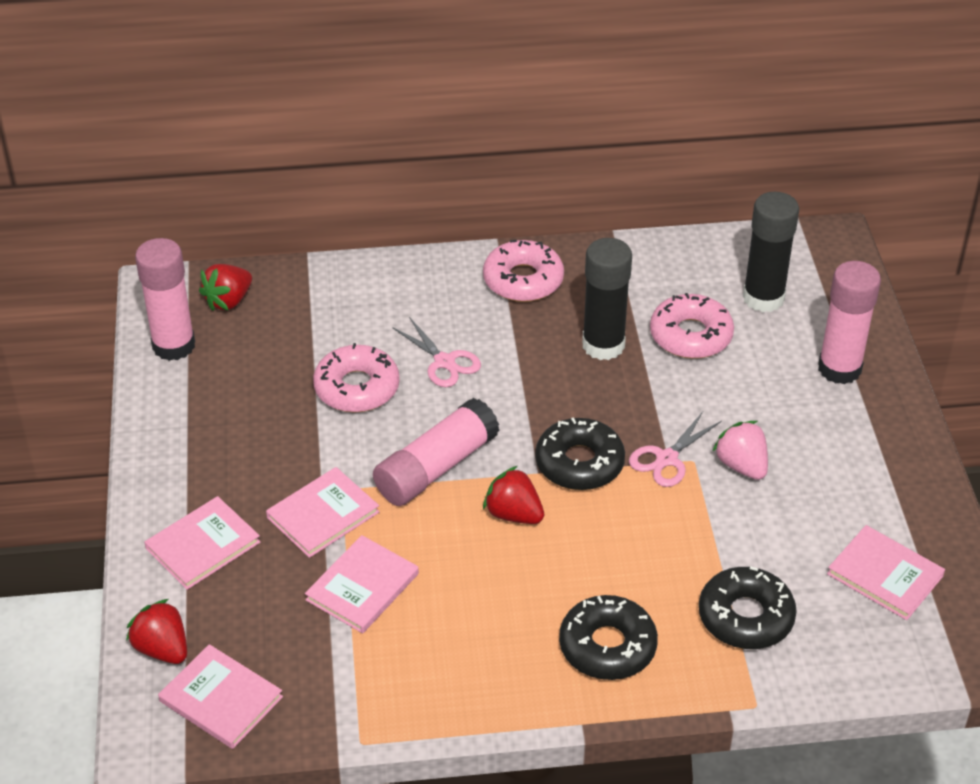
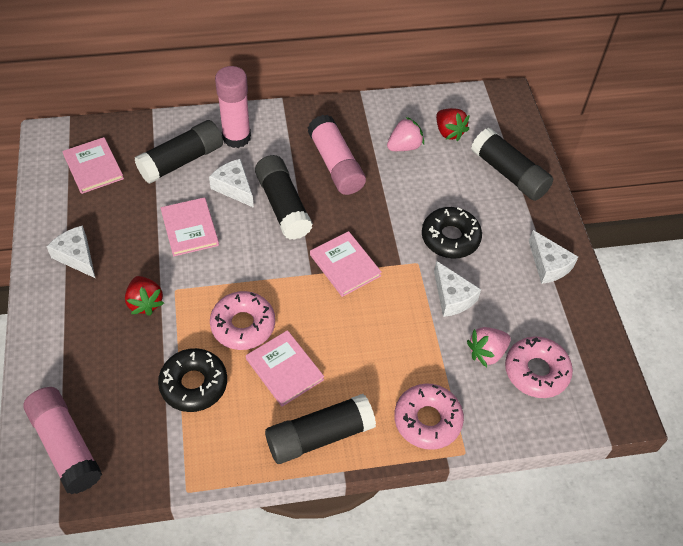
black donut: 3 -> 2
black glue stick: 2 -> 4
pink book: 5 -> 4
pink scissors: 2 -> 0
pink strawberry: 1 -> 2
red strawberry: 3 -> 2
white cheese: 0 -> 4

